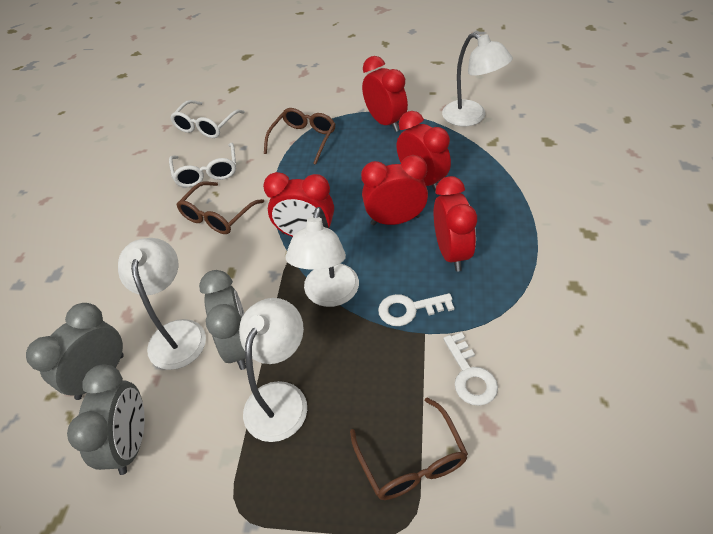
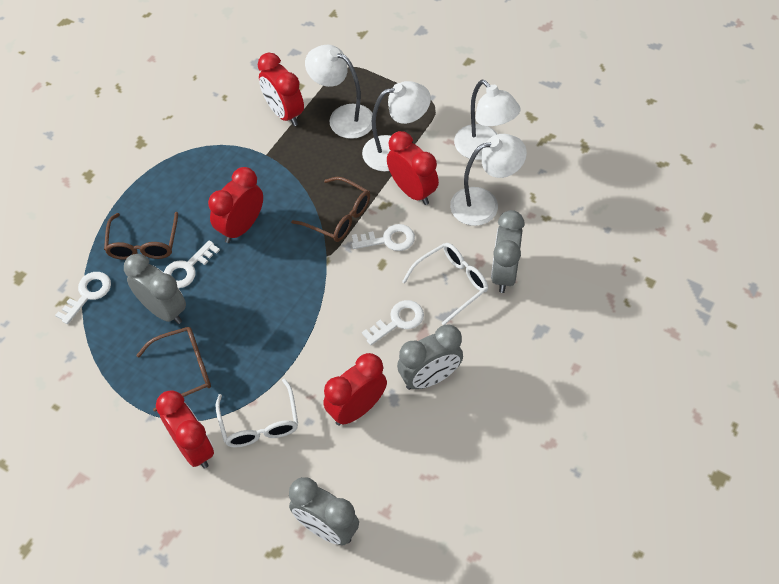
grey clock: 3 -> 4
white key: 2 -> 4

